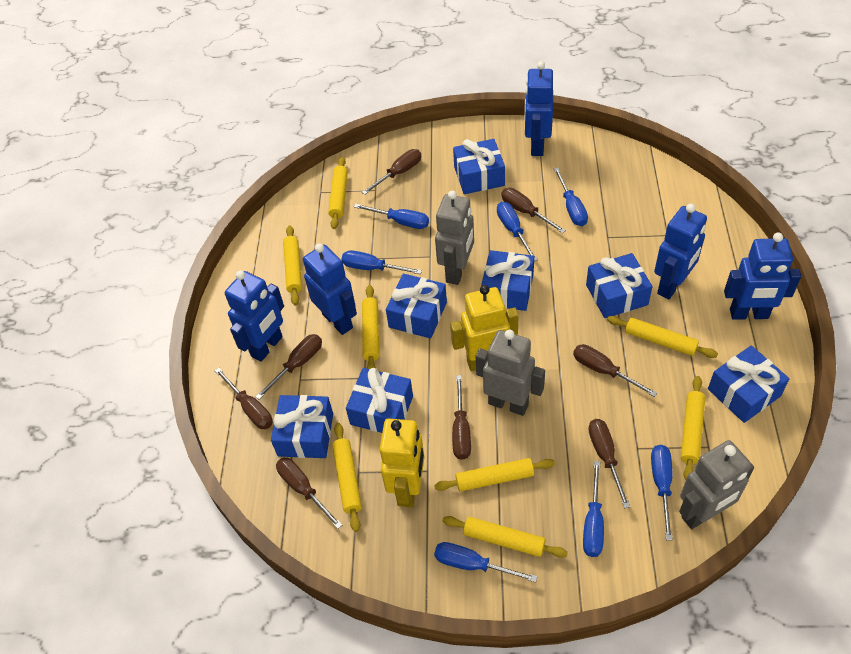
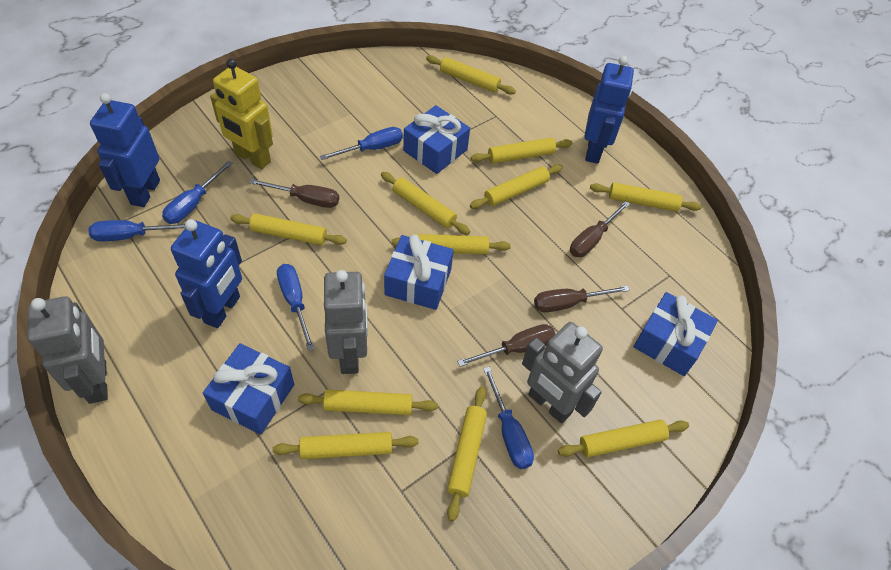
blue gift: 7 -> 4
blue robot: 5 -> 3
blue screwdriver: 7 -> 5
brown screwdriver: 8 -> 4
yellow robot: 2 -> 1
yellow rolling pin: 8 -> 11

